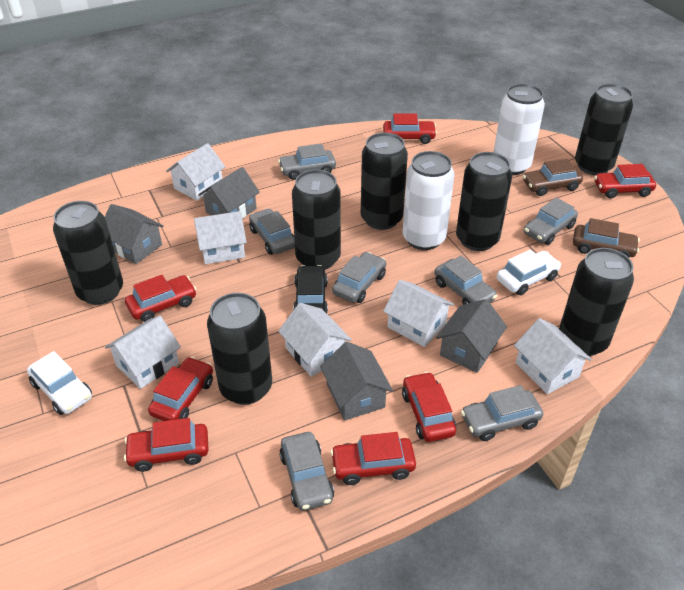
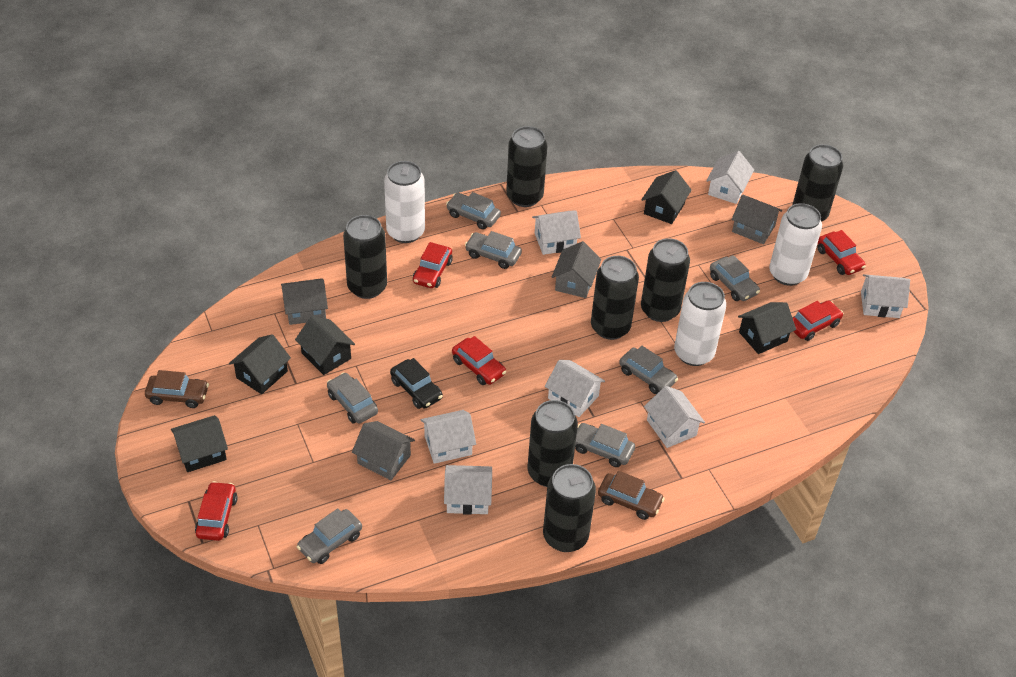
black house: 0 -> 5
red car: 7 -> 5
white can: 2 -> 3
white car: 2 -> 0
white house: 6 -> 7

